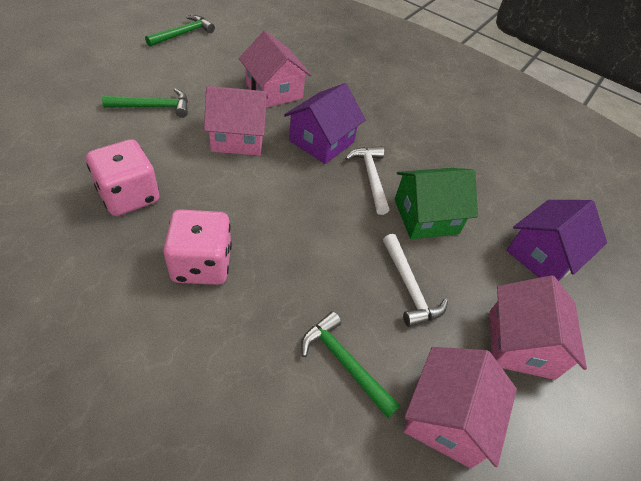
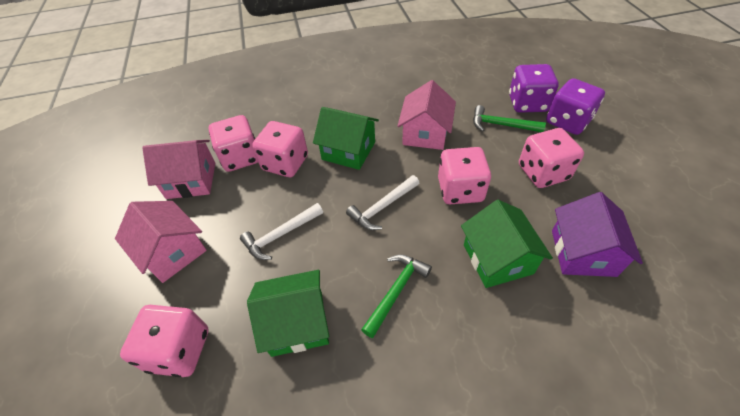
green hammer: 3 -> 2
green house: 1 -> 3
pink dice: 2 -> 5
pink house: 4 -> 3
purple dice: 0 -> 2
purple house: 2 -> 1

